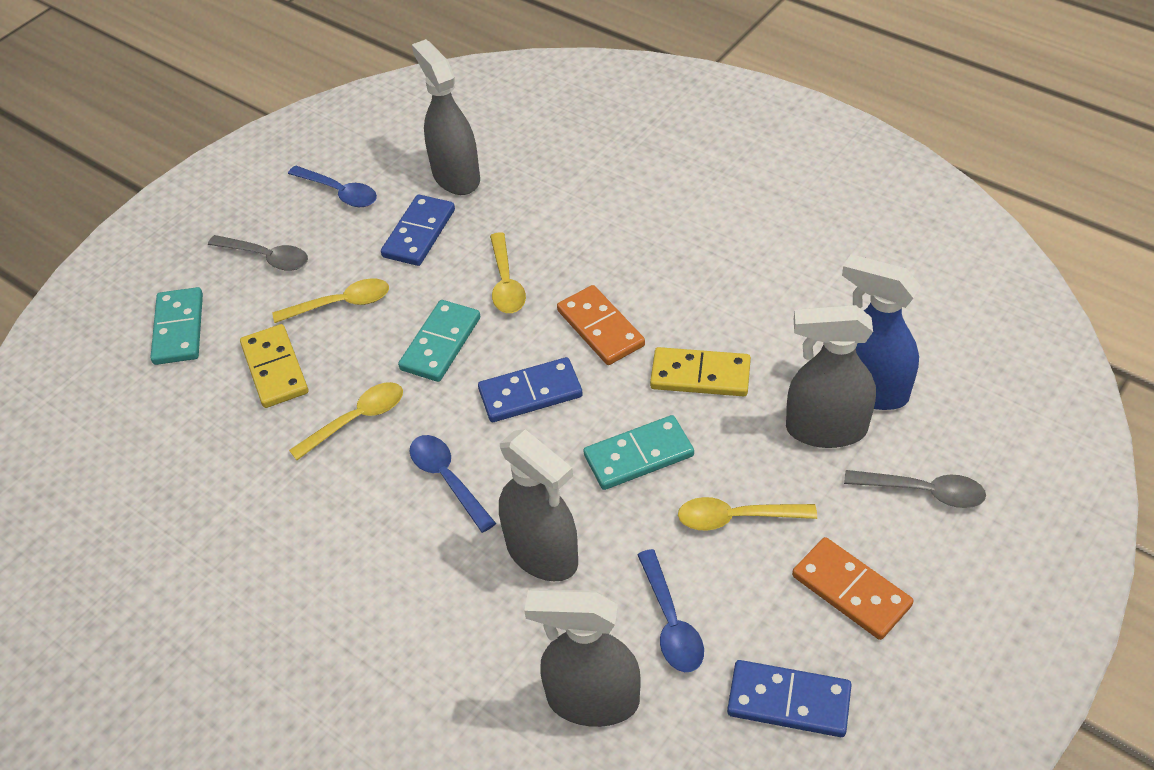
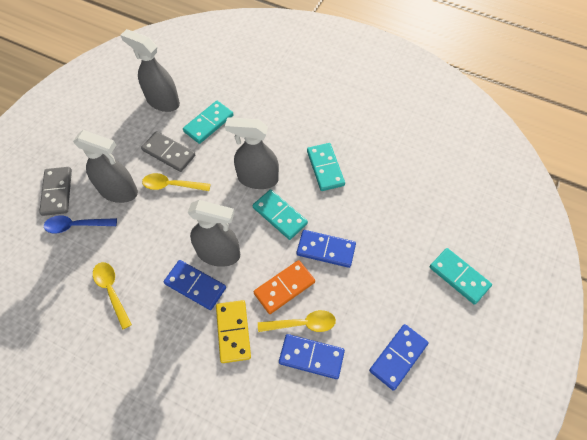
blue domino: 3 -> 4
blue spoon: 3 -> 1
blue spray bottle: 1 -> 0
grey domino: 0 -> 2
grey spoon: 2 -> 0
orange domino: 2 -> 1
turquoise domino: 3 -> 4
yellow domino: 2 -> 1
yellow spoon: 4 -> 3

